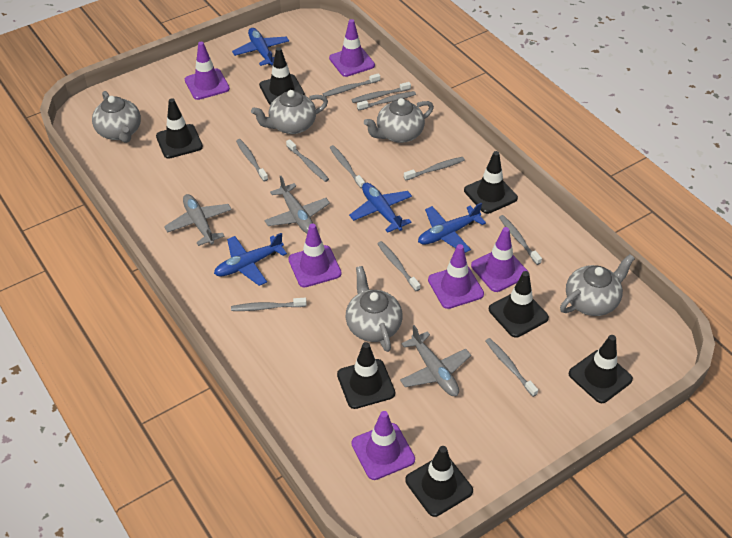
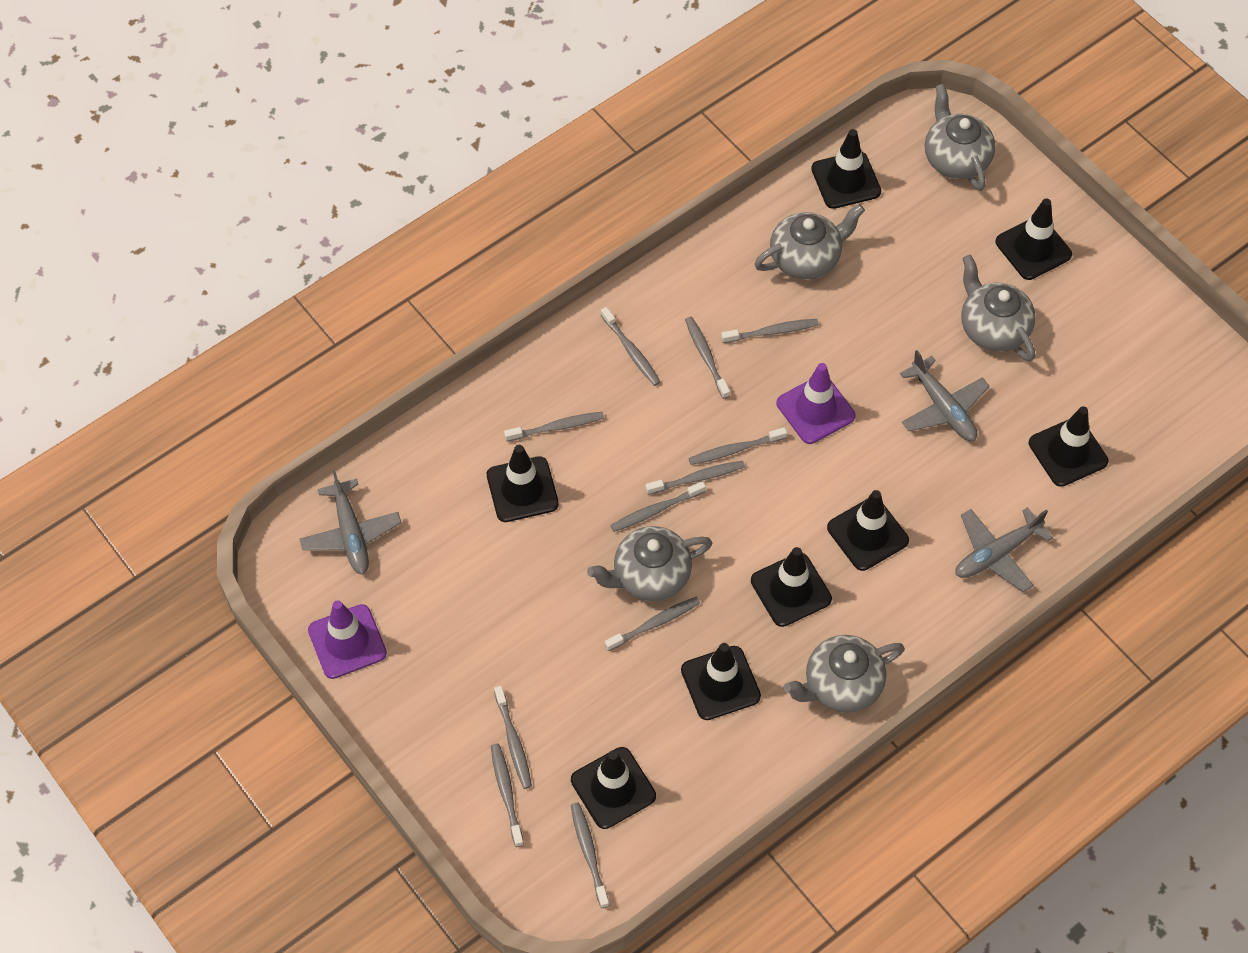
black traffic cone: 7 -> 8
blue plane: 4 -> 0
purple traffic cone: 6 -> 2

